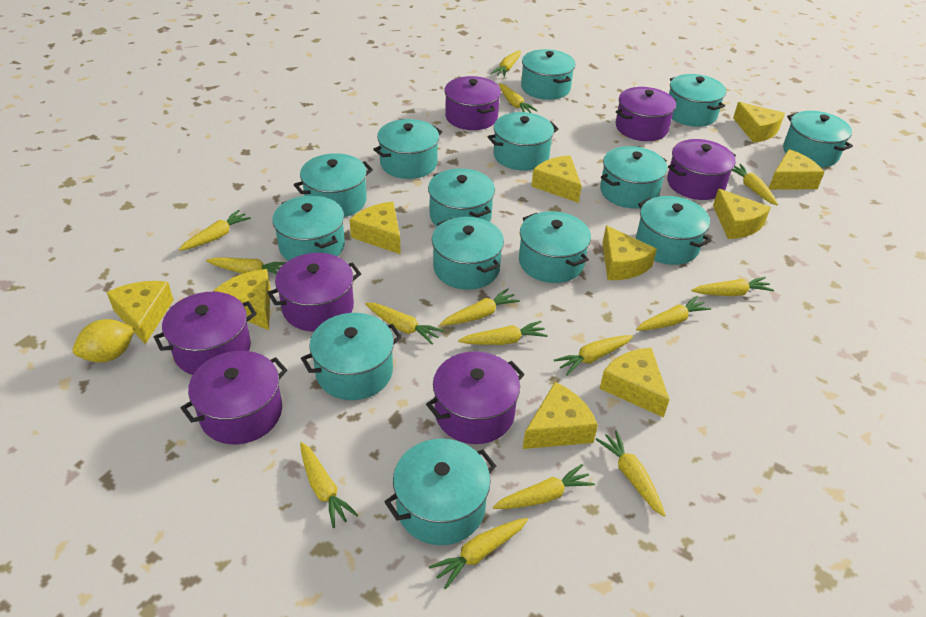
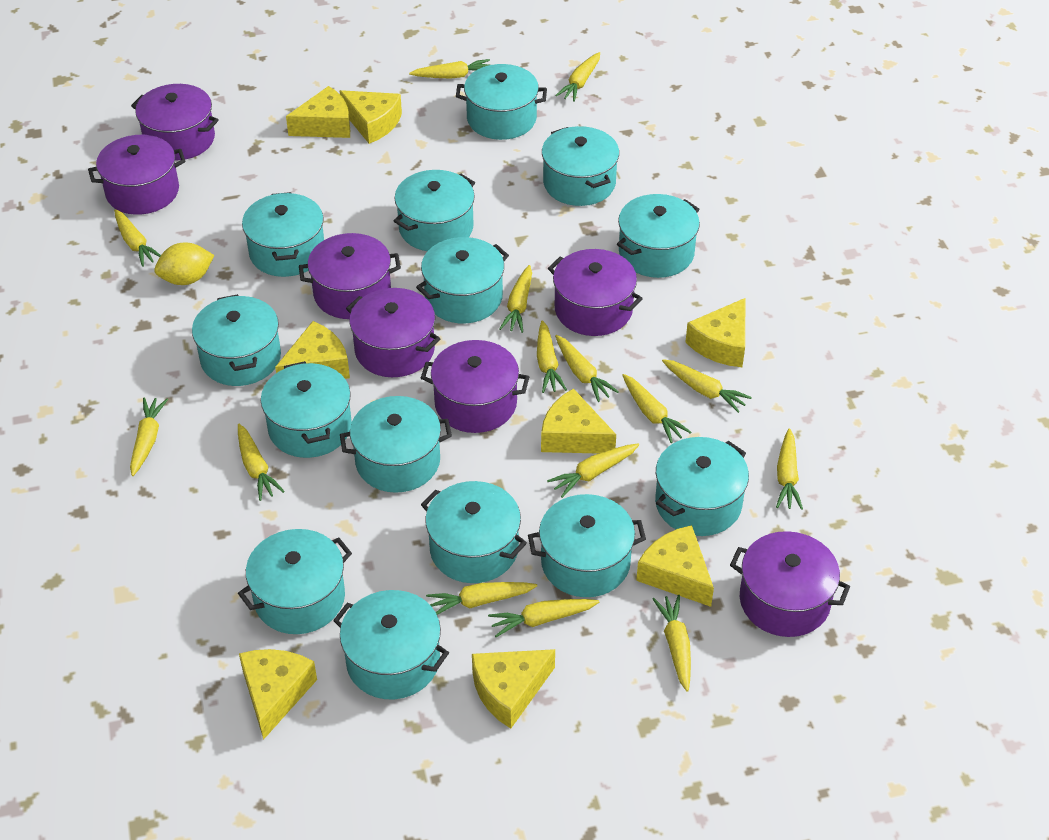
yellow cheese: 10 -> 8

